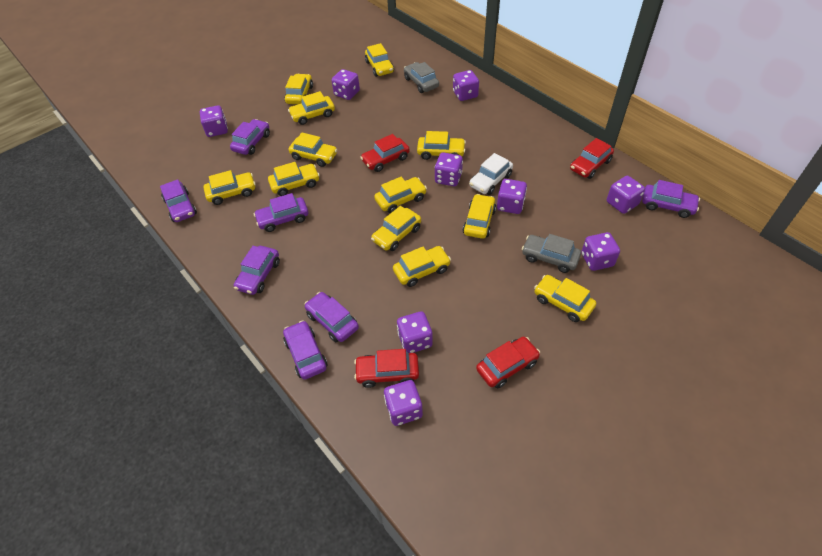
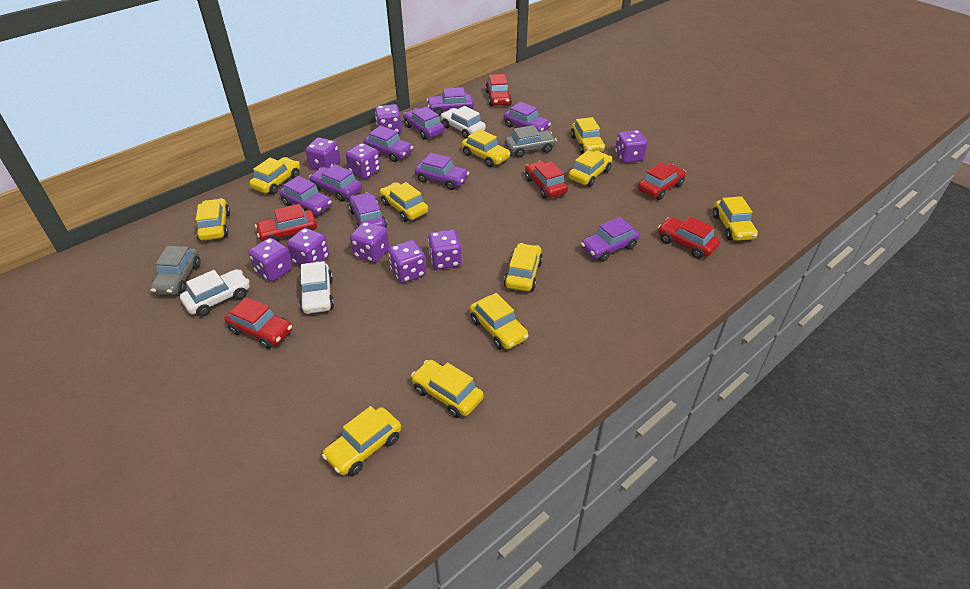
purple car: 7 -> 9
red car: 4 -> 6
white car: 1 -> 3
yellow car: 12 -> 11

